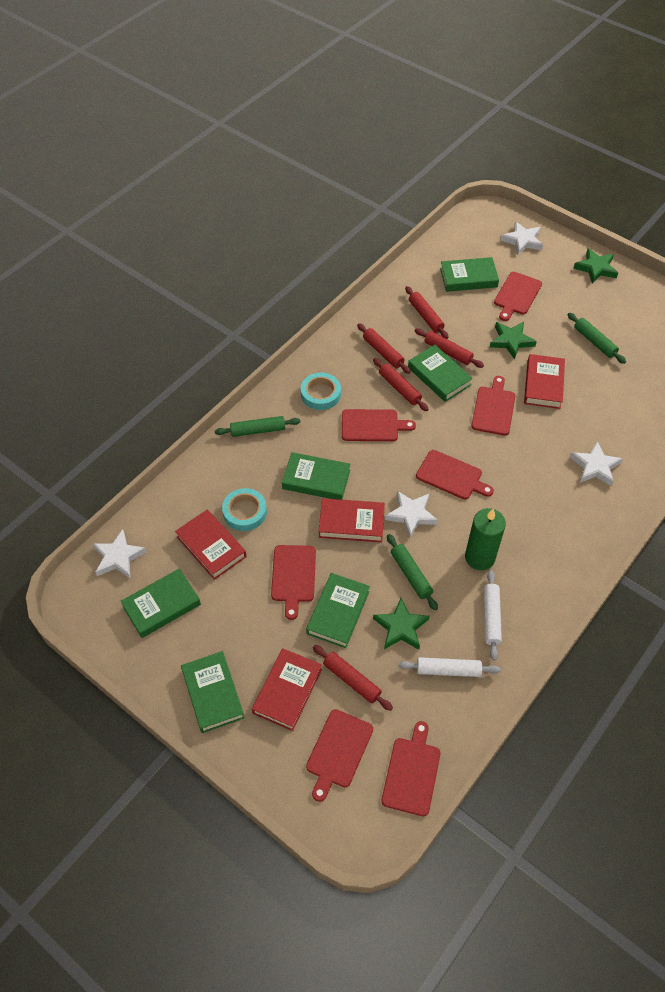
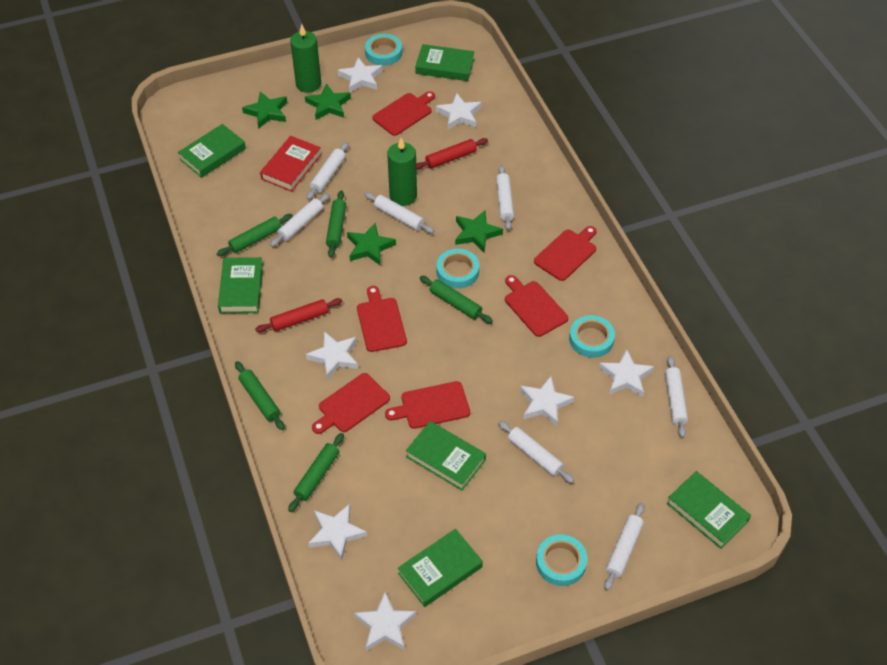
green candle: 1 -> 2
green rolling pin: 3 -> 5
green star: 3 -> 4
red book: 4 -> 1
red cutting board: 7 -> 6
red rolling pin: 5 -> 2
turquoise tape: 2 -> 4
white rolling pin: 2 -> 7
white star: 4 -> 7

